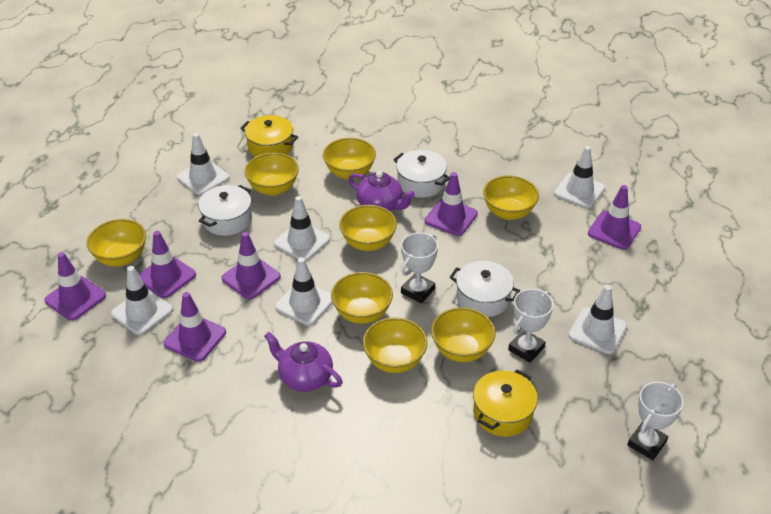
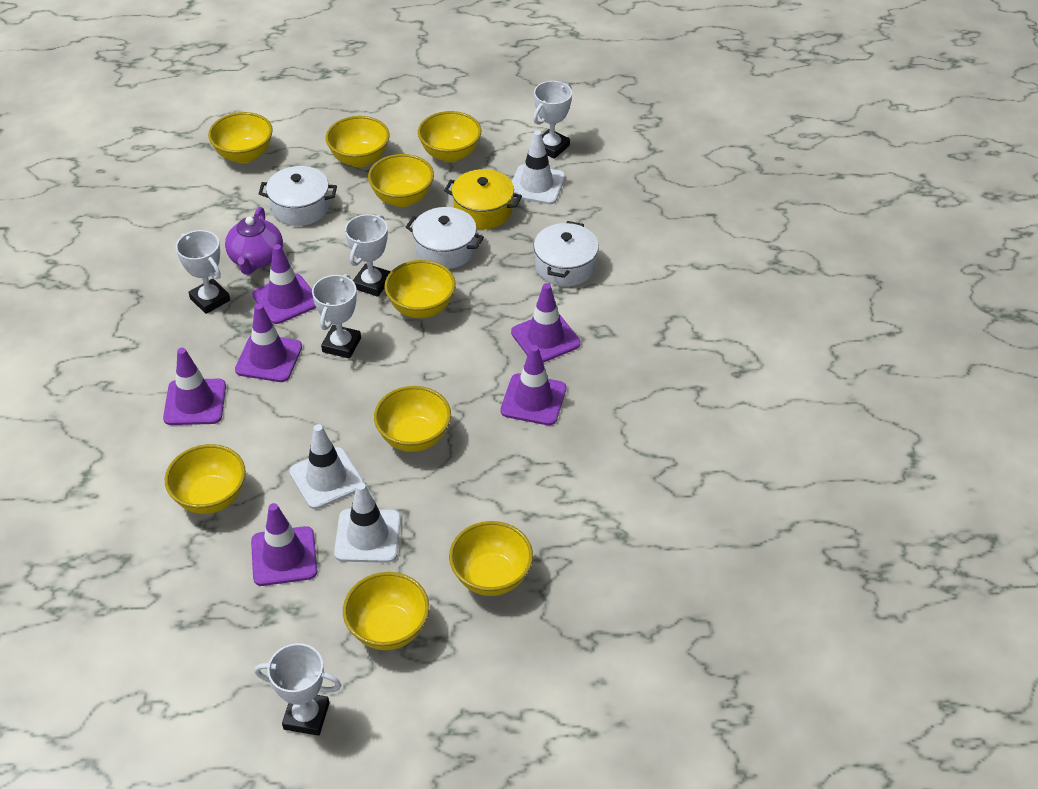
purple teapot: 2 -> 1
white traffic cone: 6 -> 3
white trophy: 3 -> 5
yellow bowl: 8 -> 9
yellow pot: 2 -> 1

